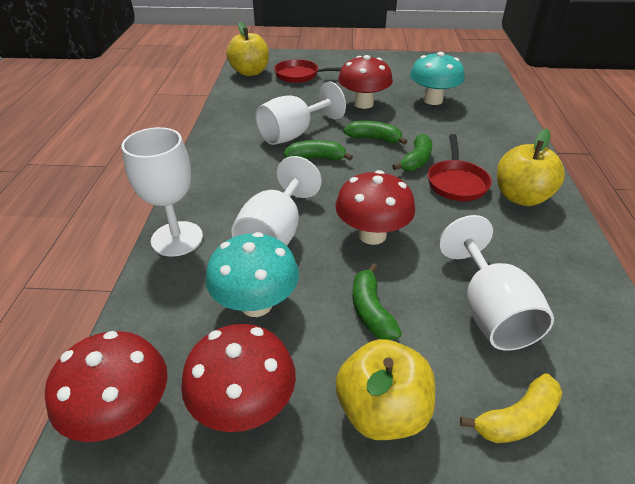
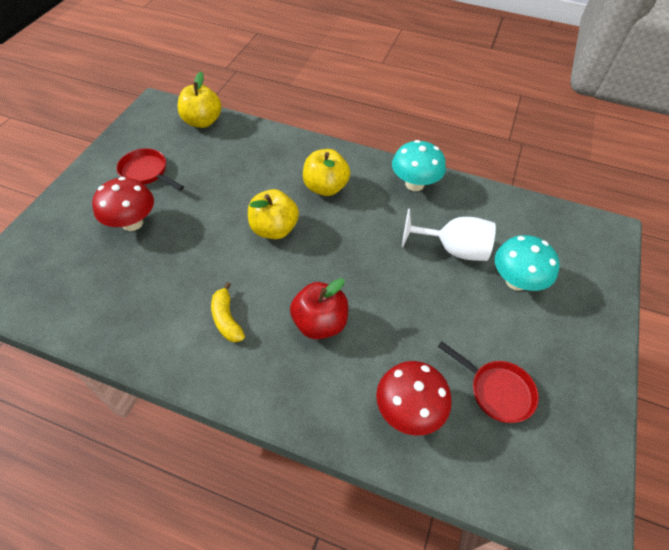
green banana: 4 -> 0
red apple: 0 -> 1
red mushroom: 4 -> 2
white goblet: 4 -> 1

